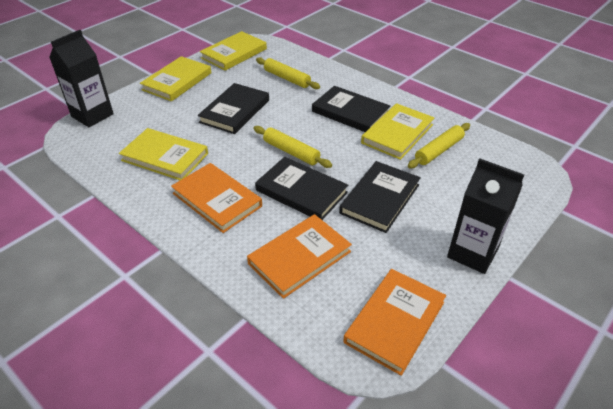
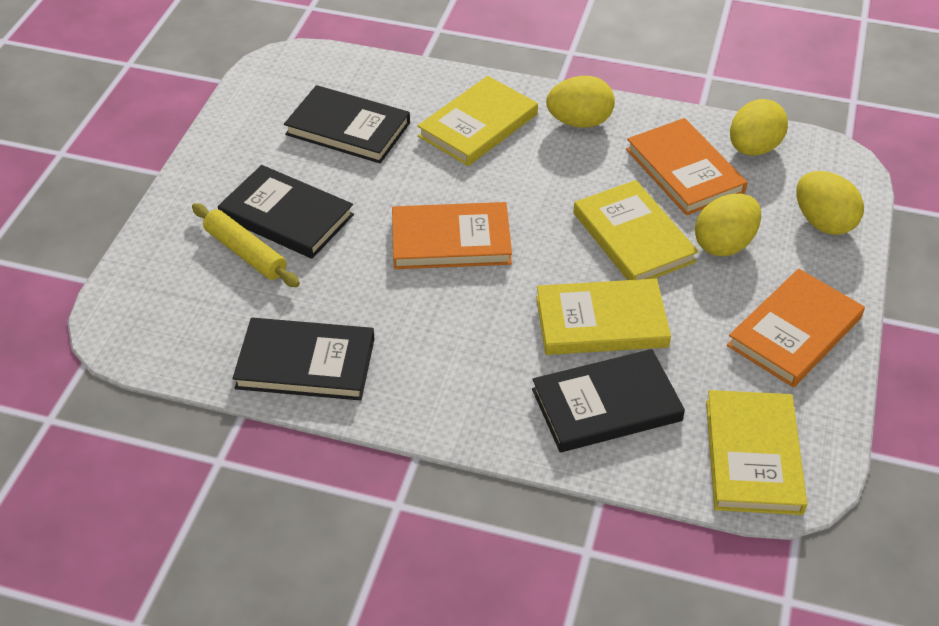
black carton: 2 -> 0
yellow egg: 0 -> 4
yellow rolling pin: 3 -> 1

